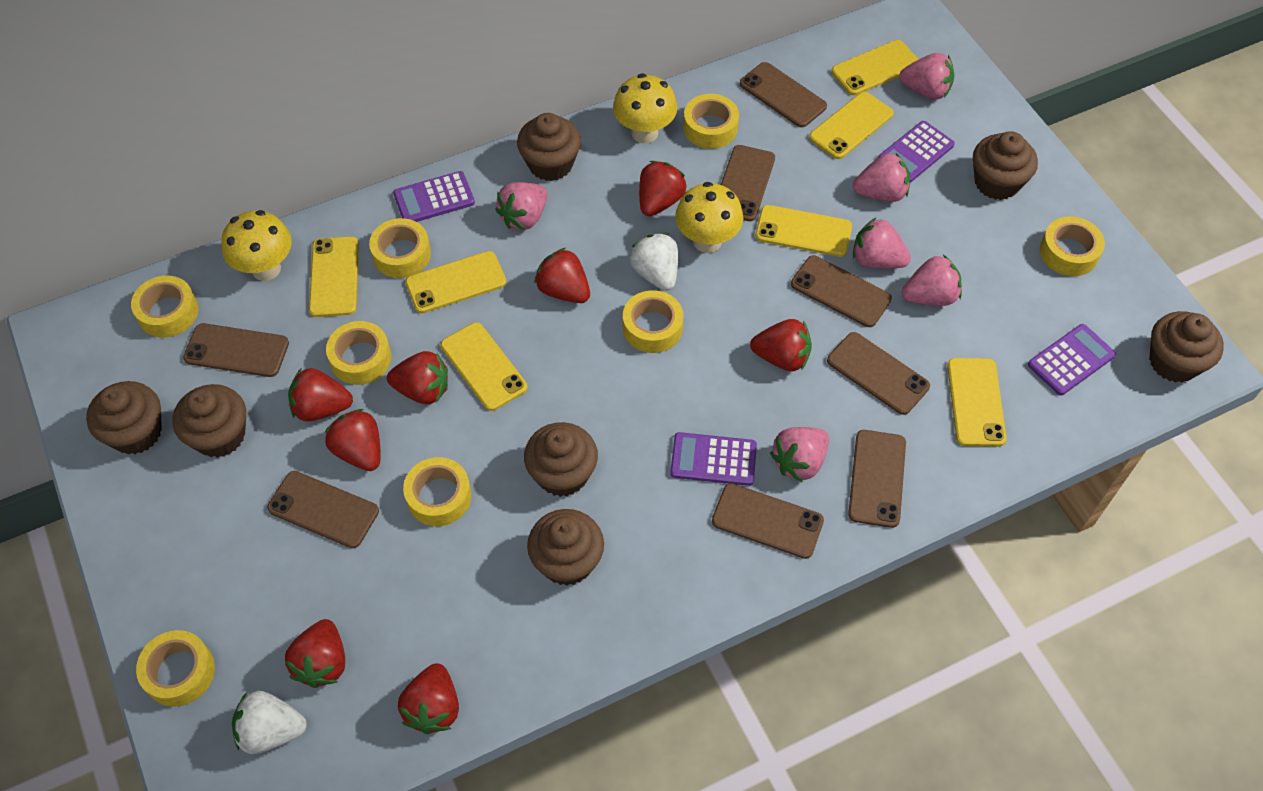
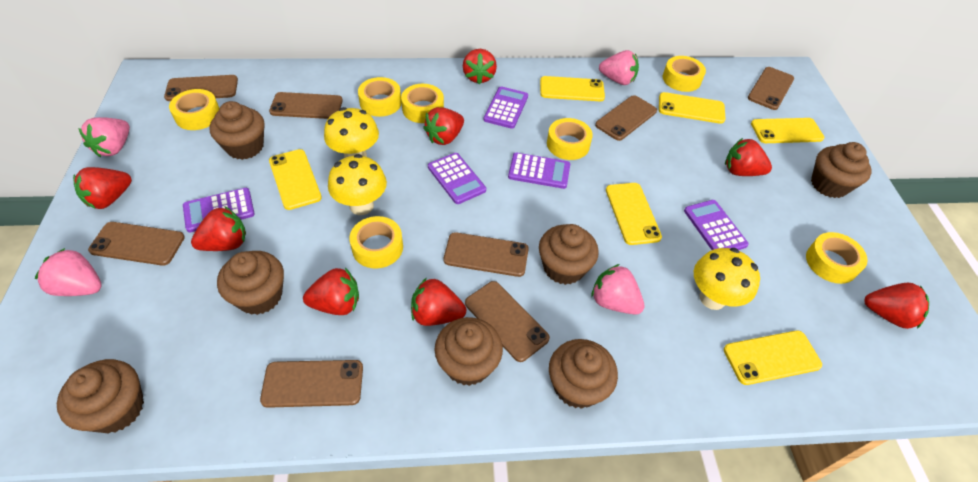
pink strawberry: 6 -> 4
purple calculator: 4 -> 5
white strawberry: 2 -> 0
yellow phone: 7 -> 6
yellow tape: 8 -> 7

